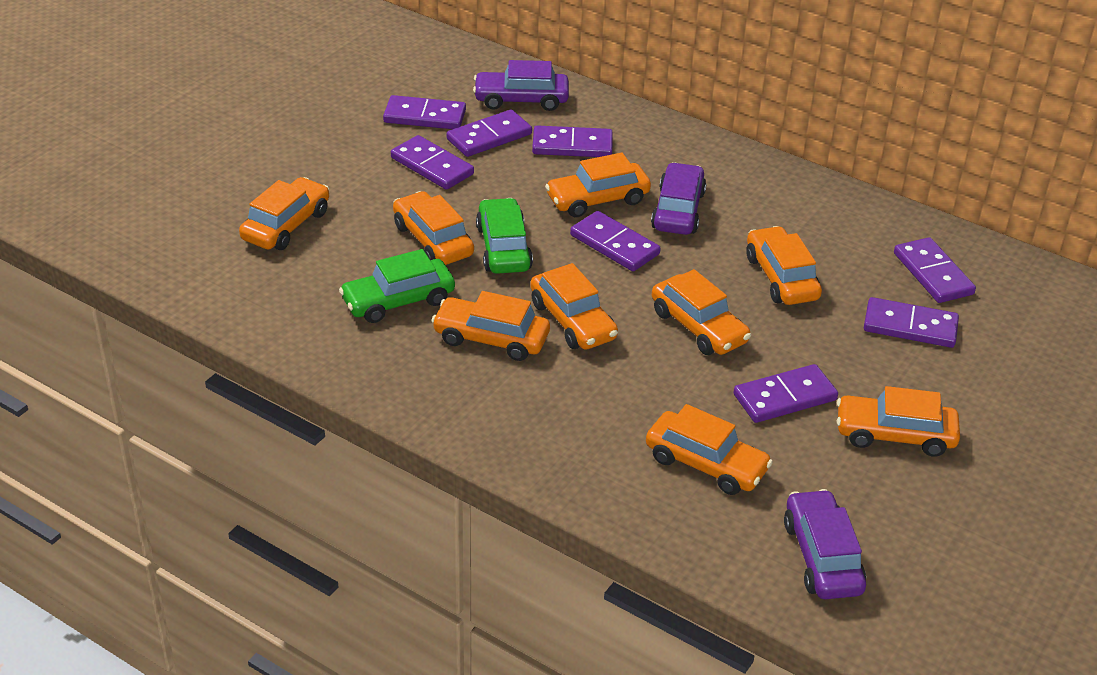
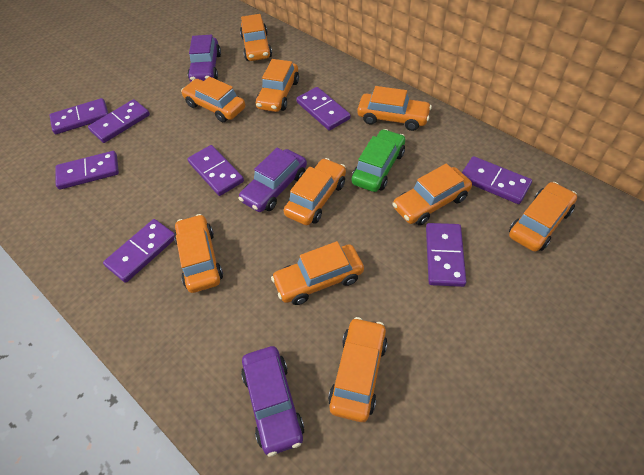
green car: 2 -> 1
orange car: 9 -> 10

